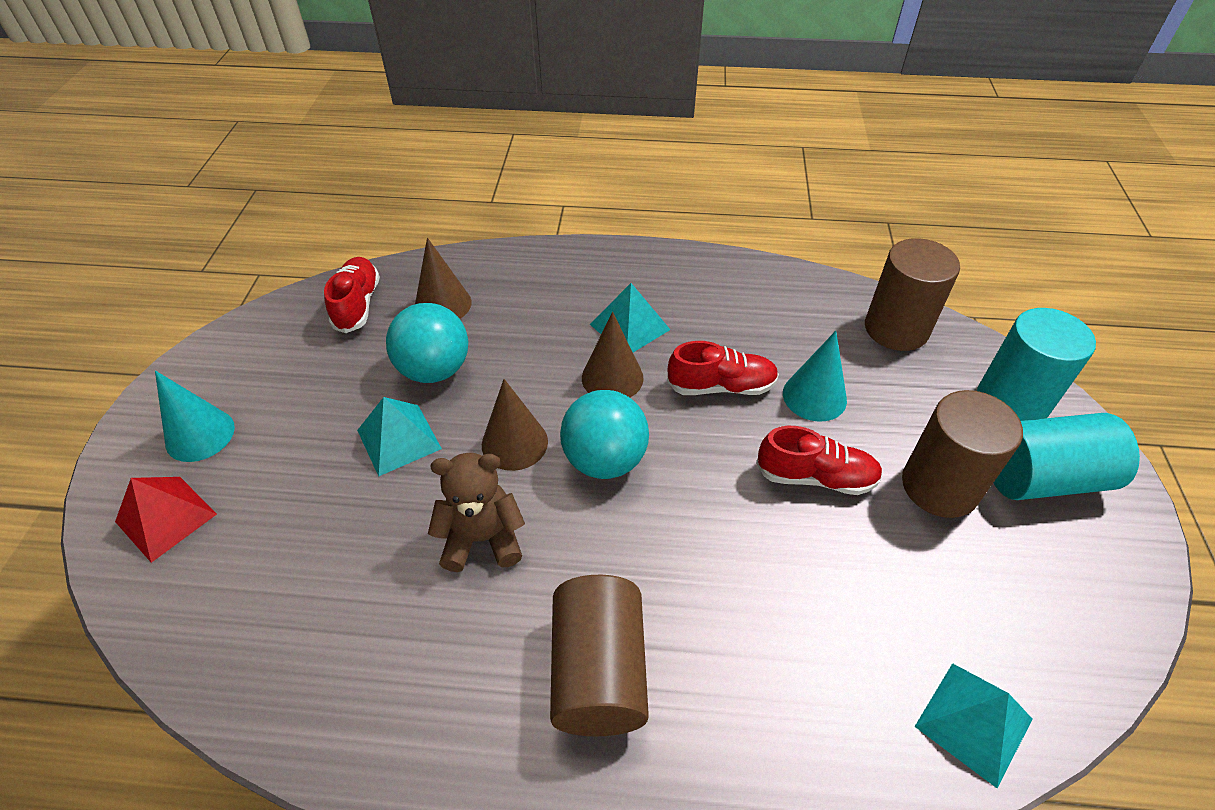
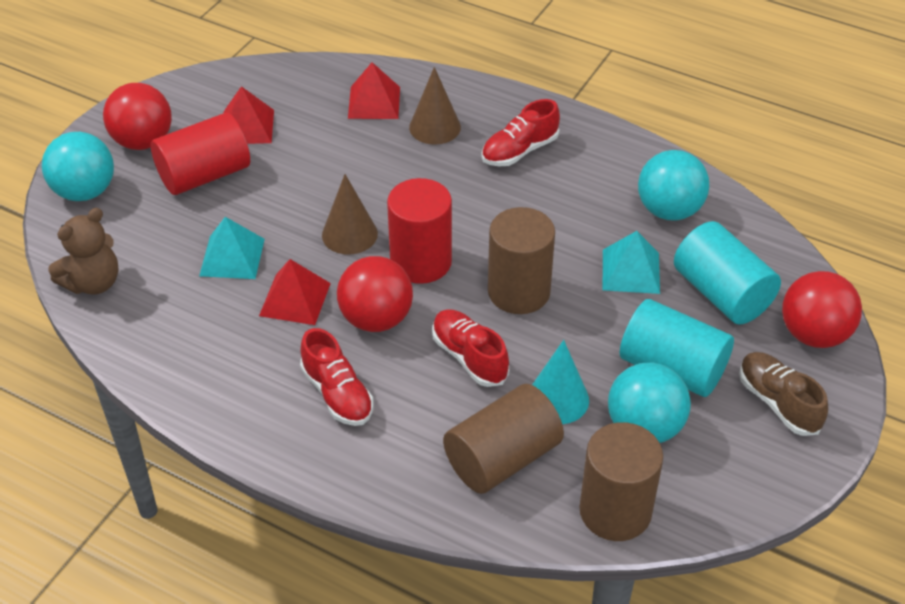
brown cone: 3 -> 2
brown shoe: 0 -> 1
red ball: 0 -> 3
red cylinder: 0 -> 2
red pyramid: 1 -> 3
turquoise ball: 2 -> 3
turquoise cone: 2 -> 1
turquoise pyramid: 3 -> 2

